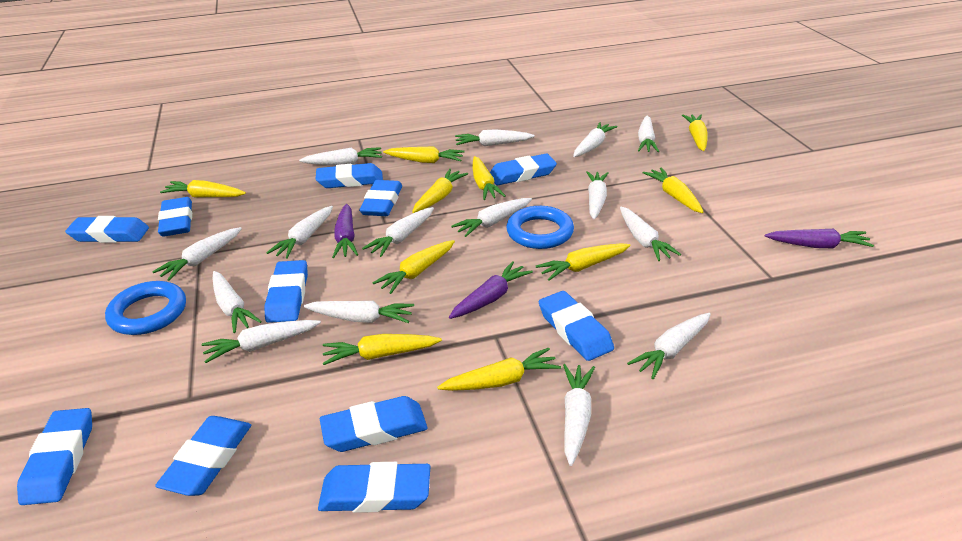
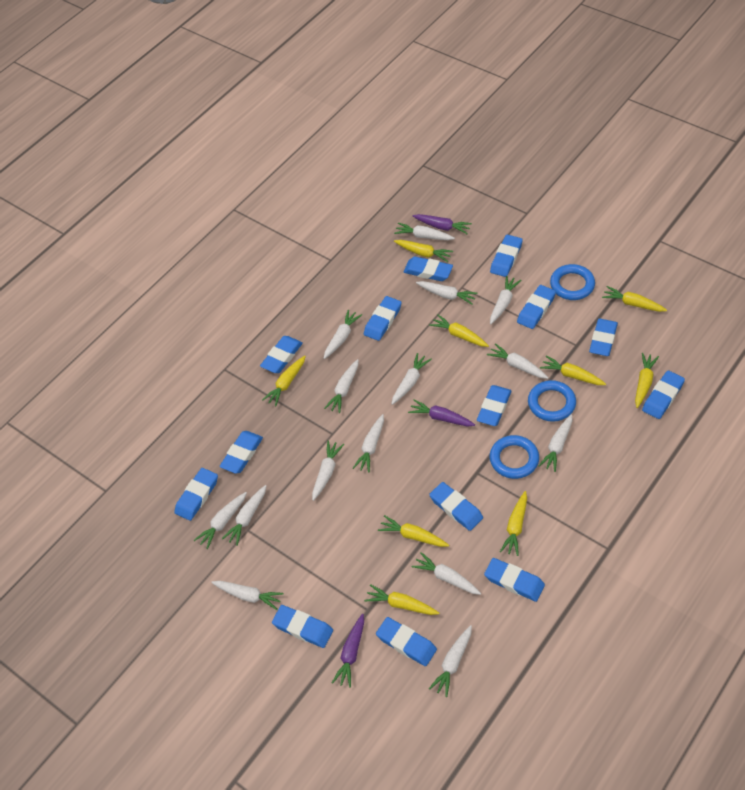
blue eraser: 11 -> 14
blue ring: 2 -> 3
yellow carrot: 10 -> 9

